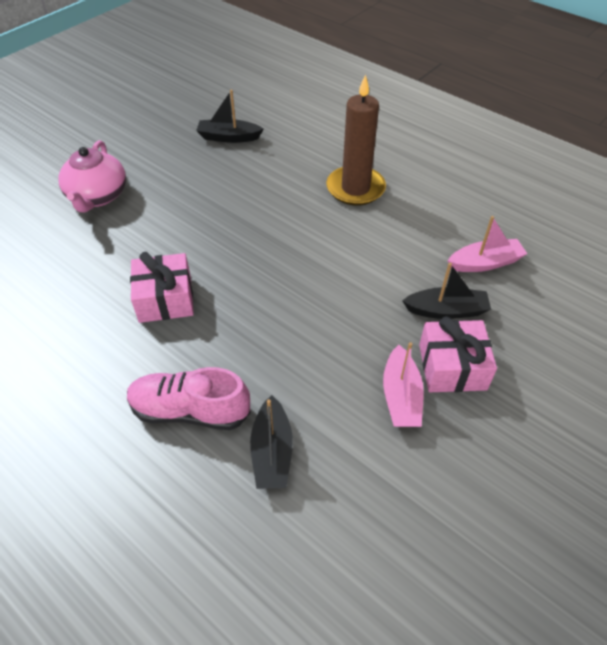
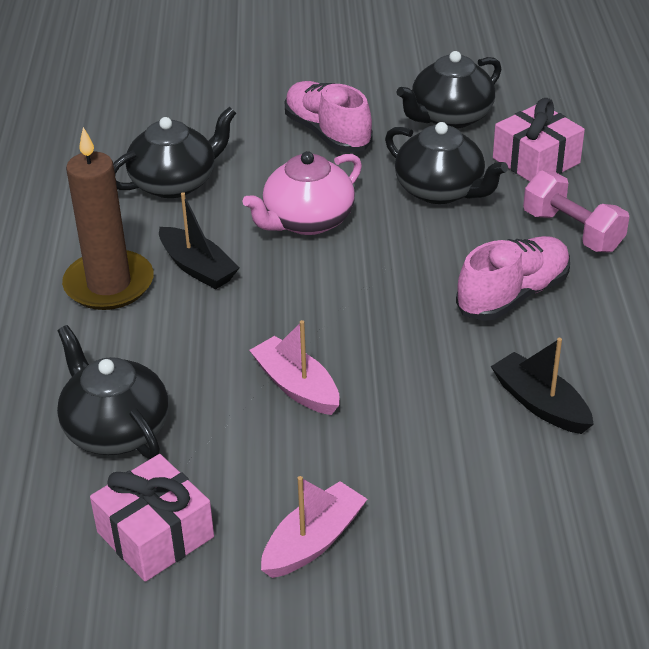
black boat: 3 -> 2
black teapot: 0 -> 4
pink dumbbell: 0 -> 1
pink shoe: 1 -> 2

